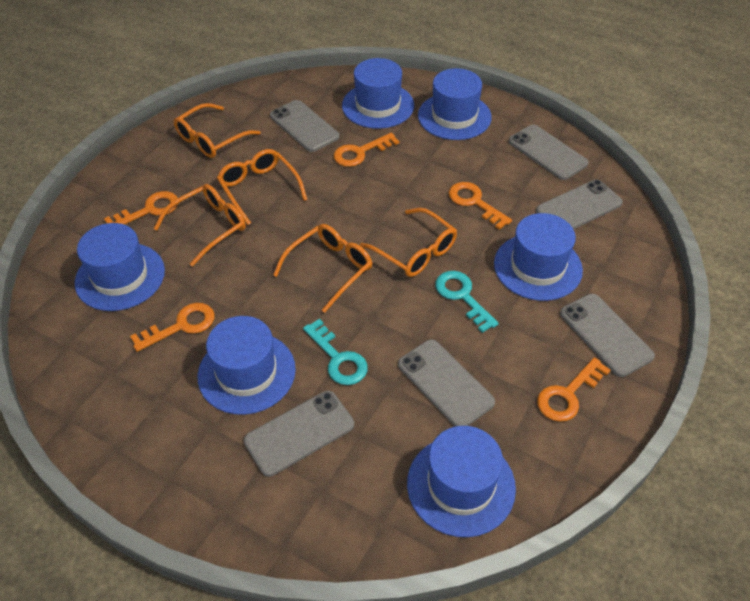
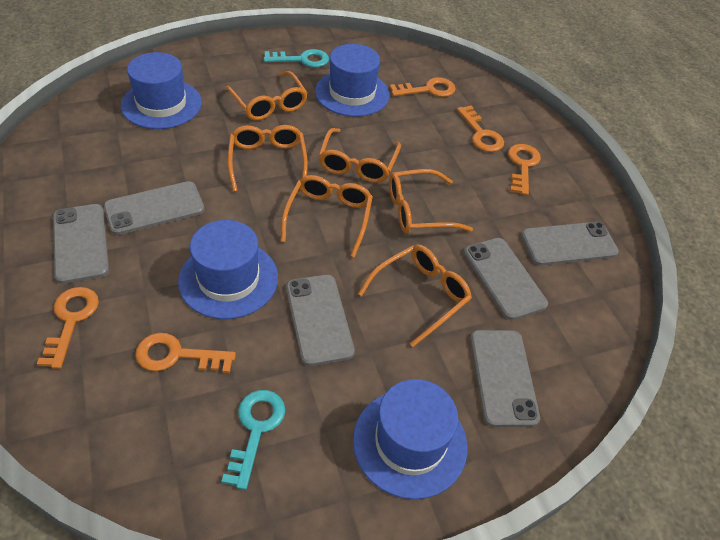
blue hat: 6 -> 4
orange glasses: 5 -> 6

